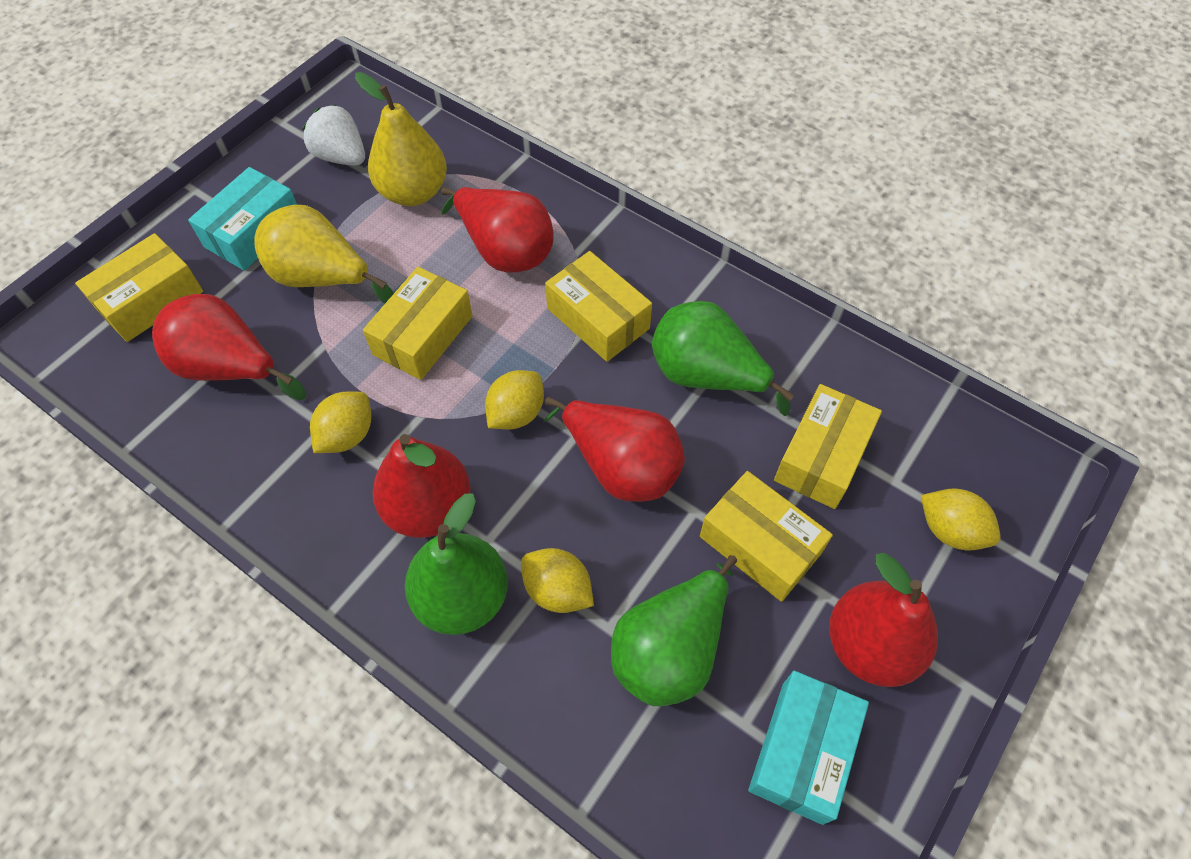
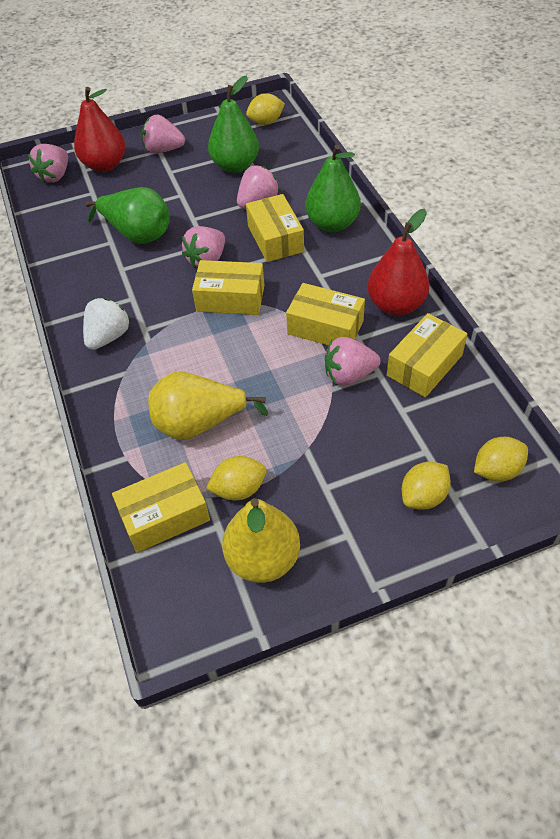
pink strawberry: 0 -> 5
red pear: 5 -> 2
turquoise box: 2 -> 0

